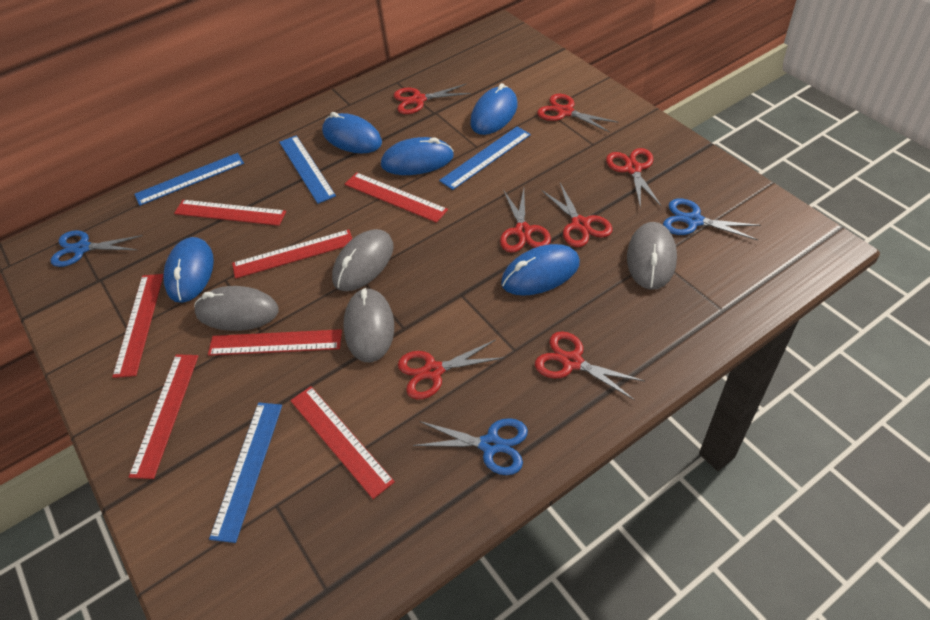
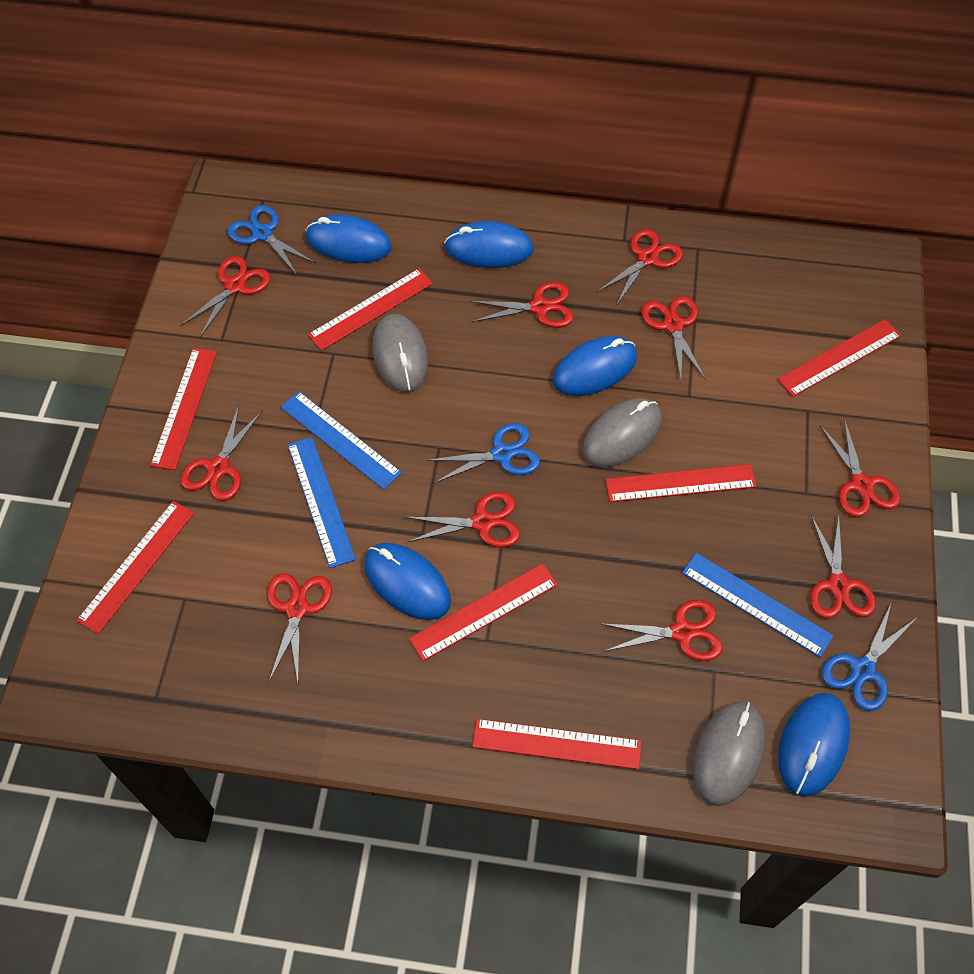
blue ruler: 4 -> 3
grey mouse: 4 -> 3
red scissors: 7 -> 10

